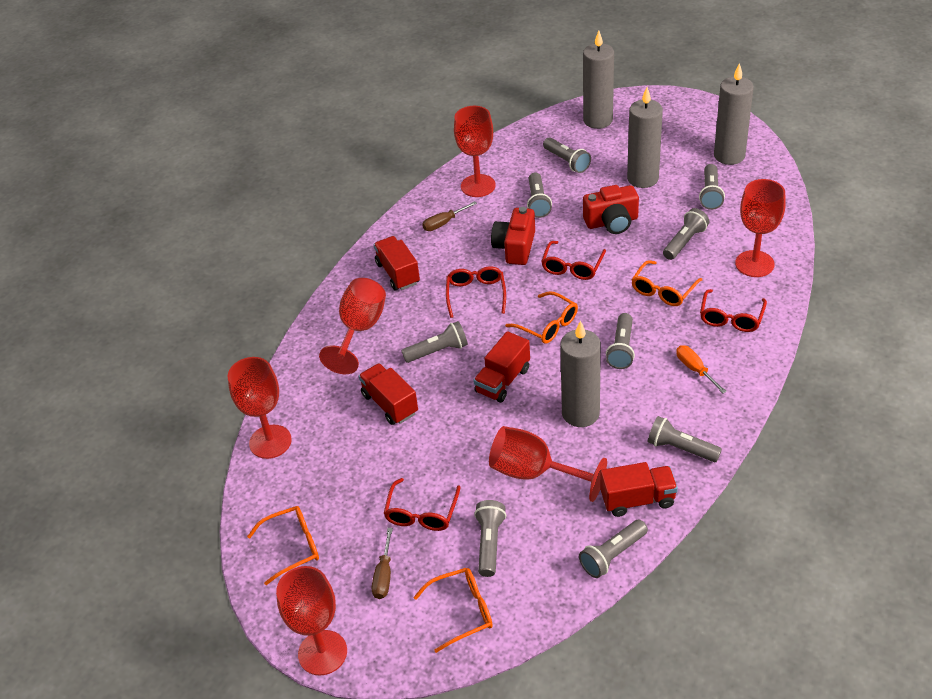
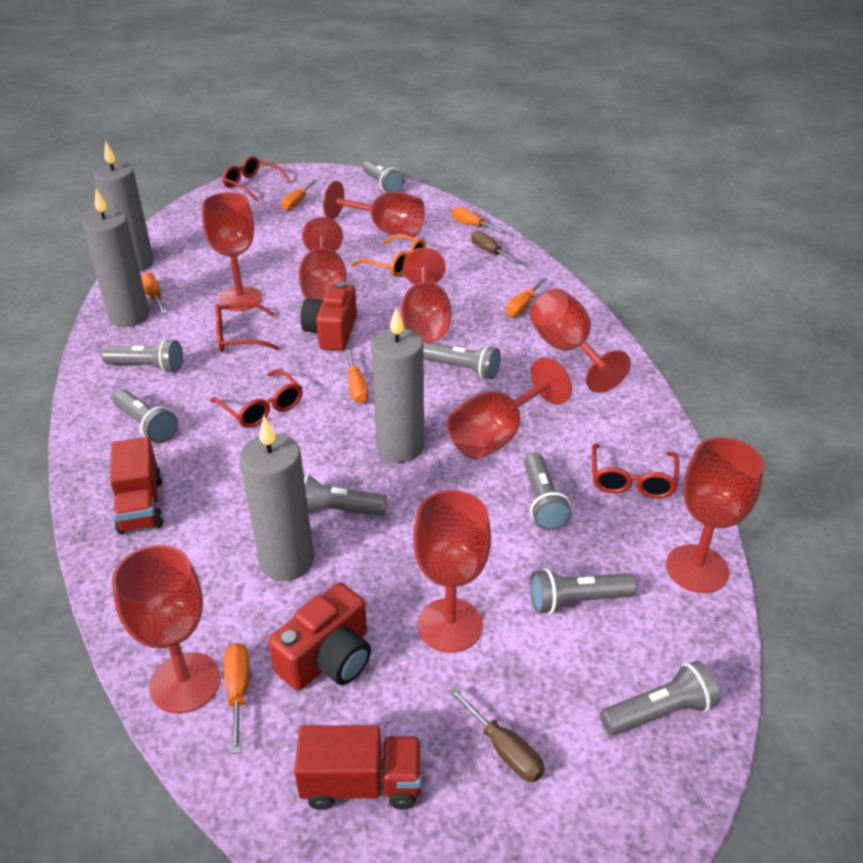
grey flashlight: 9 -> 8
orange glasses: 4 -> 1
orange screwdriver: 1 -> 6
red goblet: 6 -> 9
red truck: 4 -> 2

